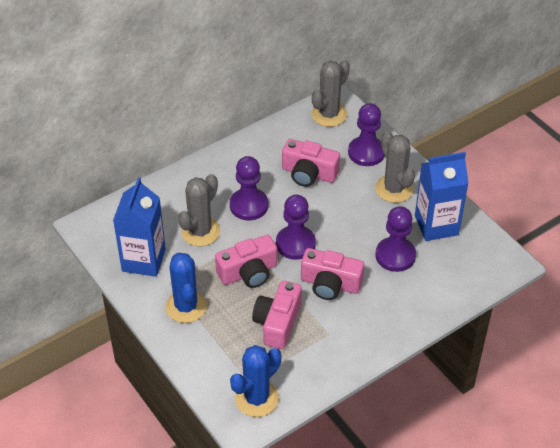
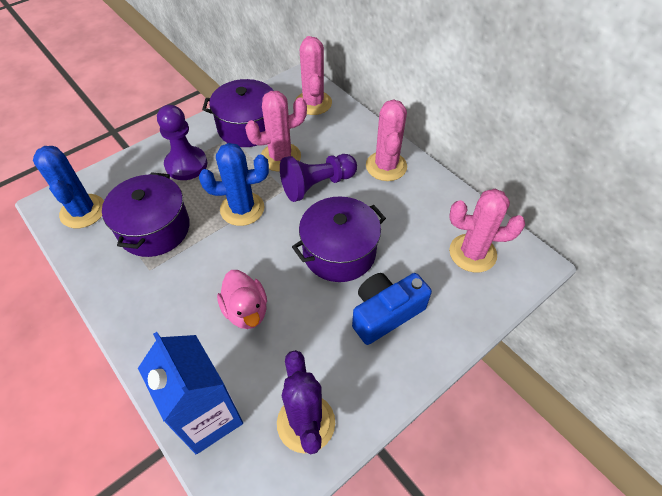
blue camera: 0 -> 1
blue carton: 2 -> 1
grey cactus: 3 -> 0
pink cactus: 0 -> 4
pink camera: 4 -> 0
pink duck: 0 -> 1
purple cactus: 0 -> 1
purple pawn: 4 -> 2
purple pot: 0 -> 3

